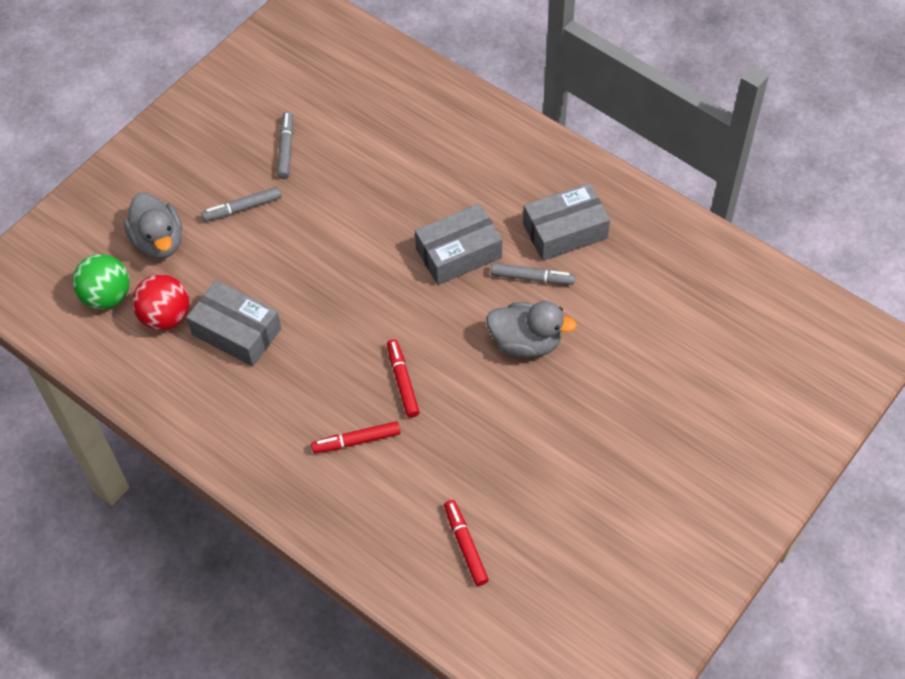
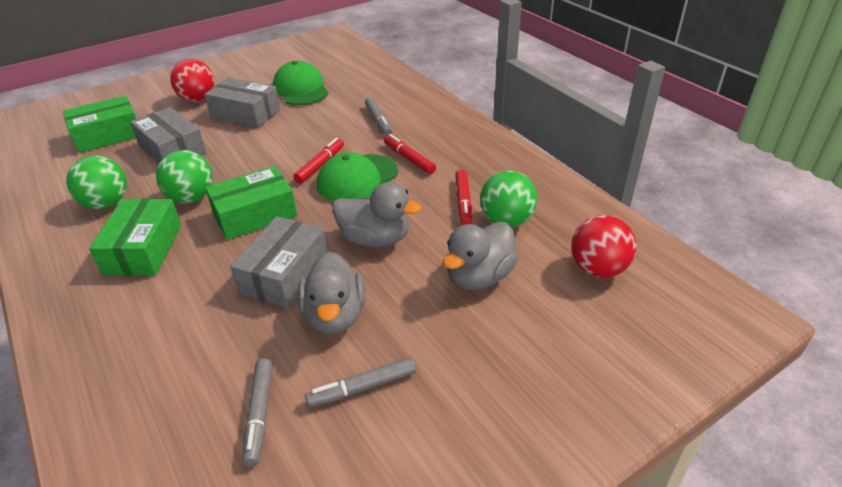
green ball: 1 -> 3
green box: 0 -> 3
green cap: 0 -> 2
grey duck: 2 -> 3
red ball: 1 -> 2

